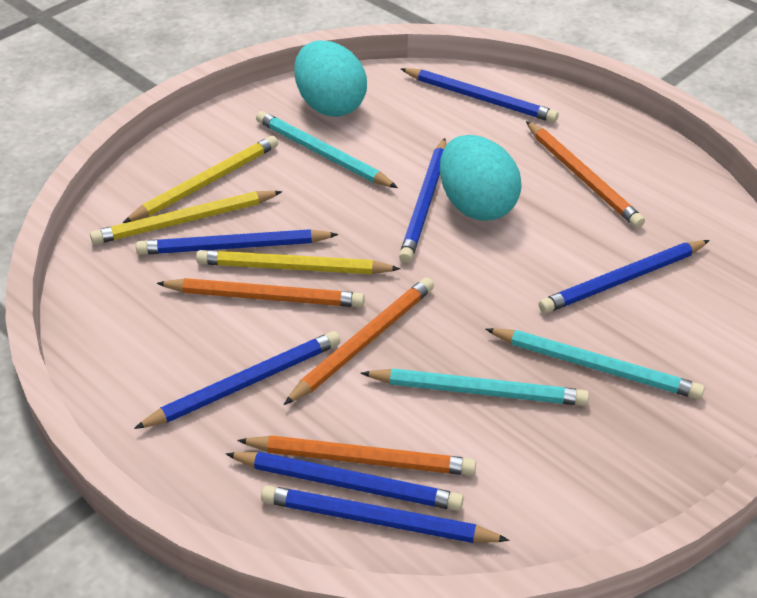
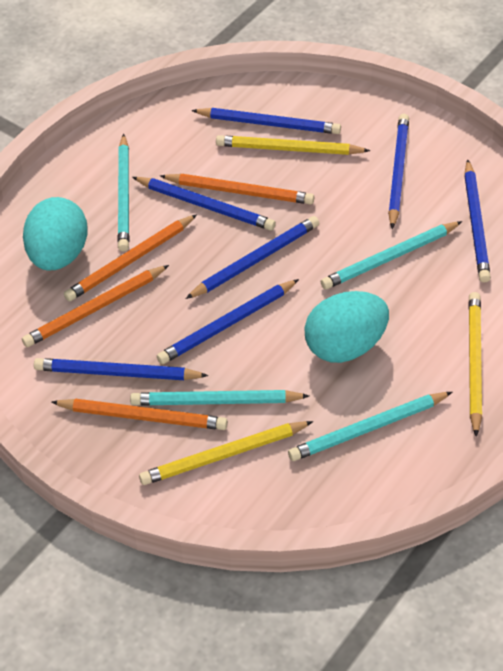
turquoise pencil: 3 -> 4

